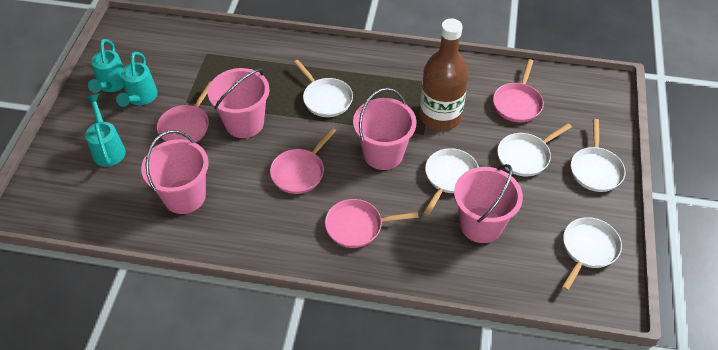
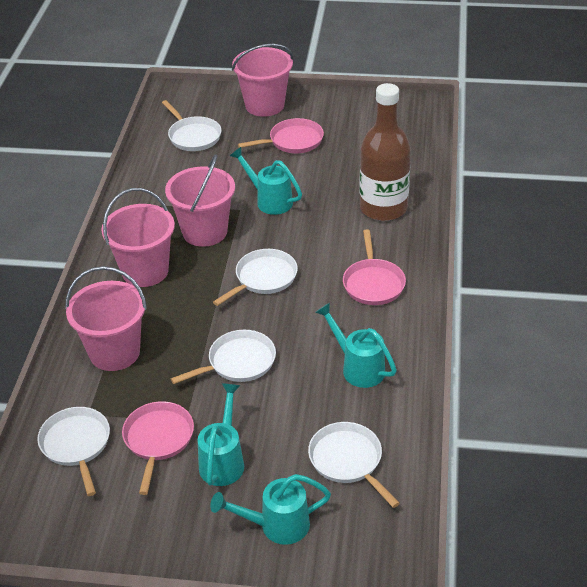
pink pan: 4 -> 3
turquoise watering can: 3 -> 4

